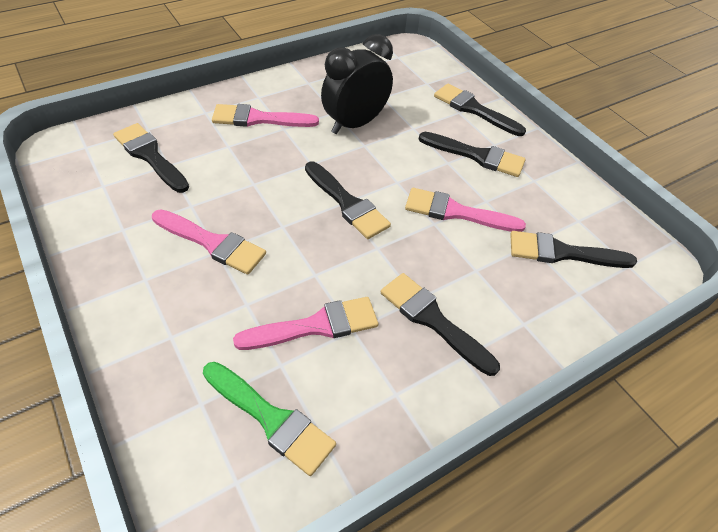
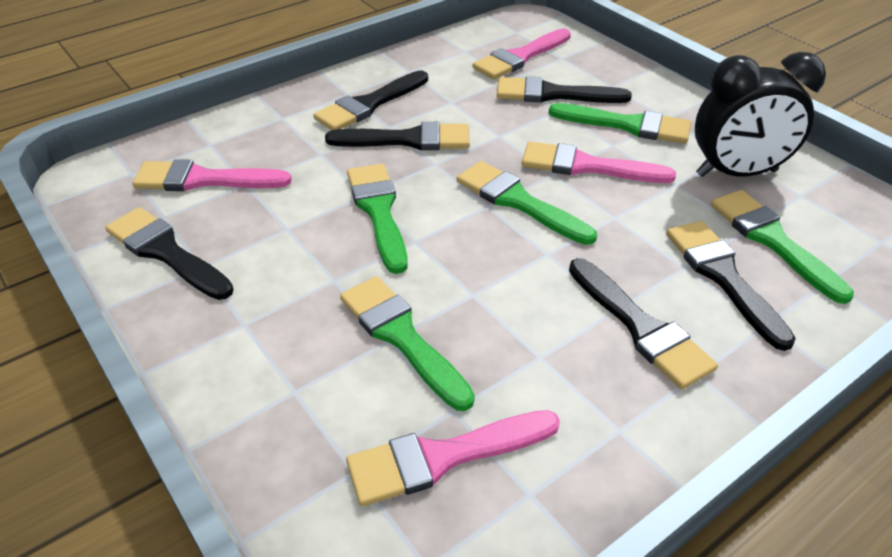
green brush: 1 -> 5

